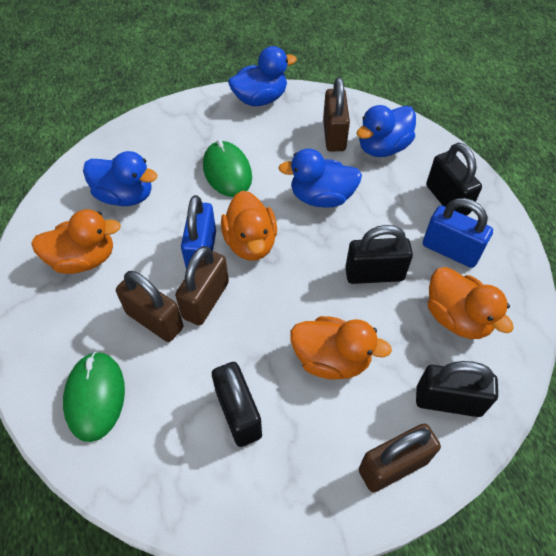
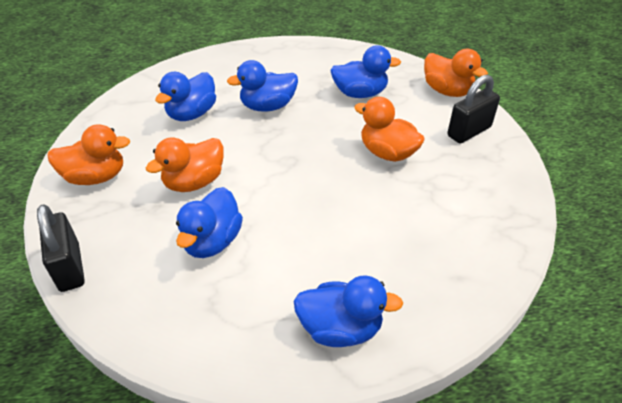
black padlock: 4 -> 2
blue duck: 4 -> 5
blue padlock: 2 -> 0
brown padlock: 4 -> 0
green mouse: 2 -> 0

